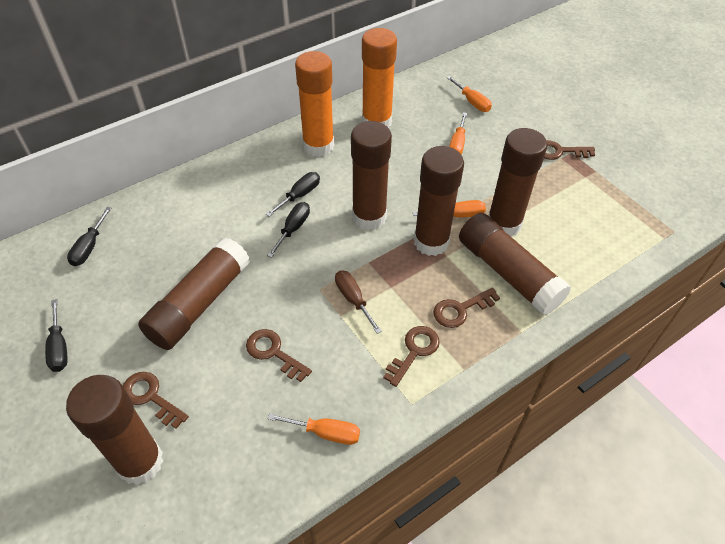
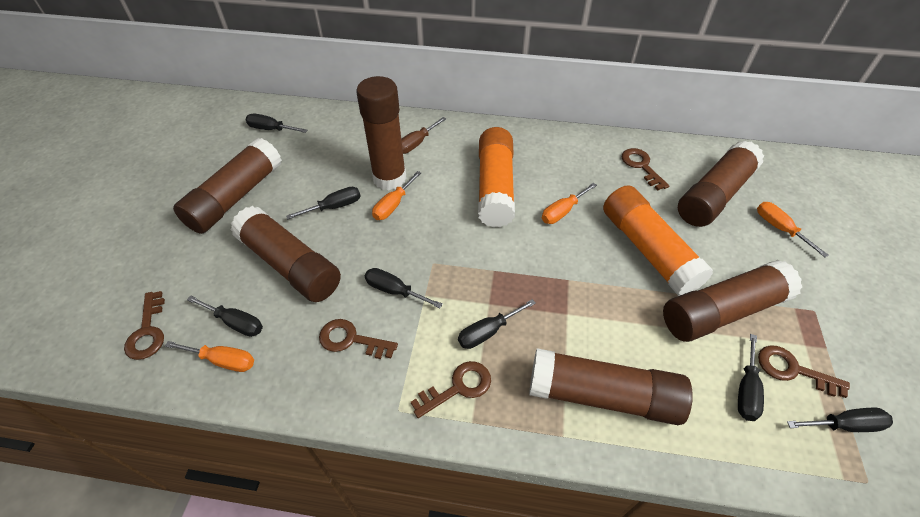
black screwdriver: 4 -> 7

